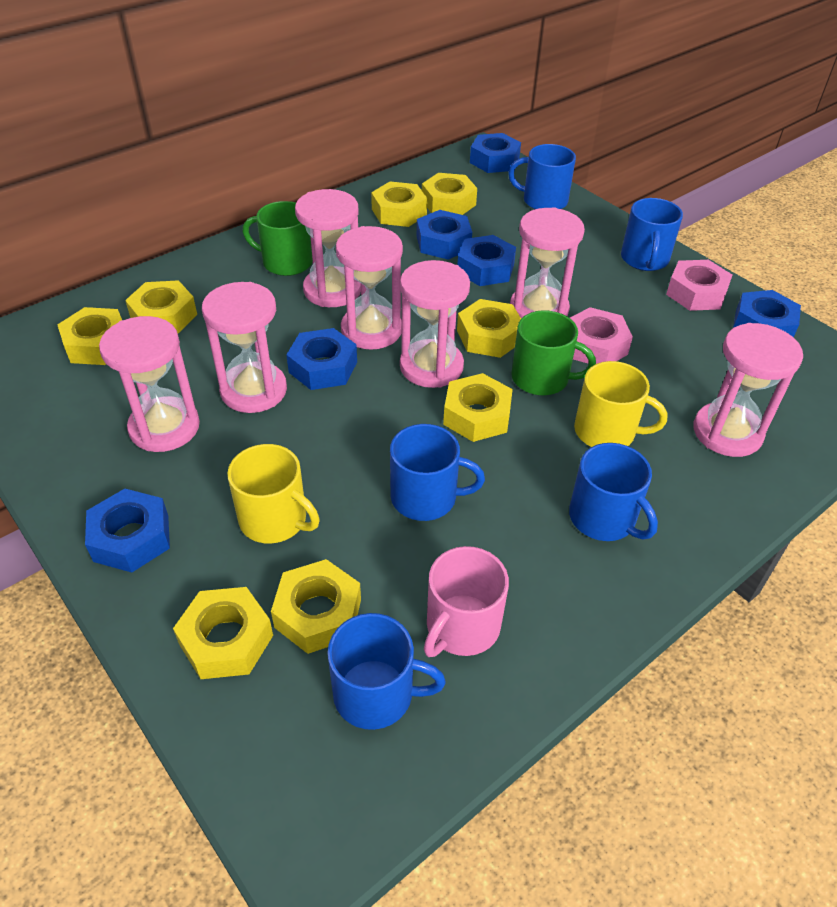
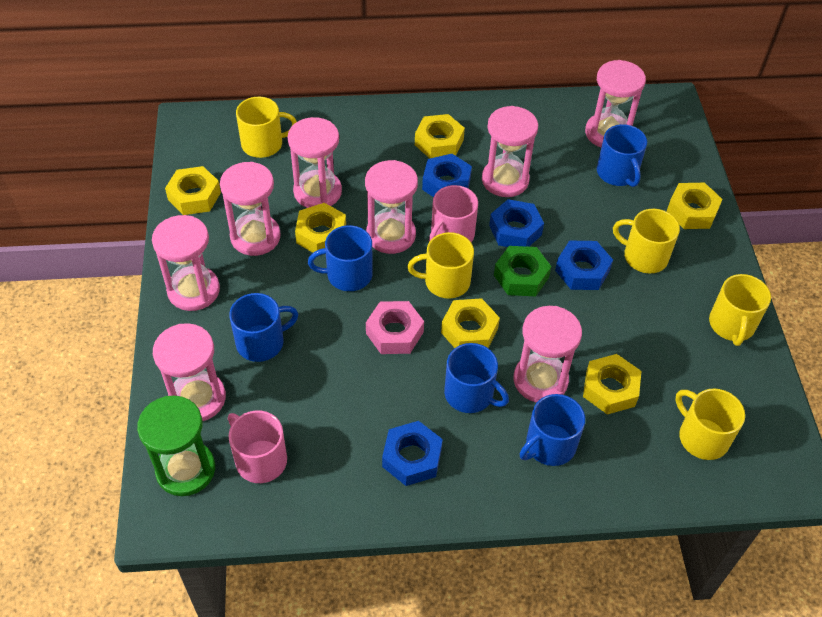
blue nut: 6 -> 4
green hourglass: 0 -> 1
green mug: 2 -> 0
green nut: 0 -> 1
pink hourglass: 7 -> 8
pink mug: 1 -> 2
pink nut: 2 -> 1
yellow mug: 2 -> 5
yellow nut: 8 -> 6

